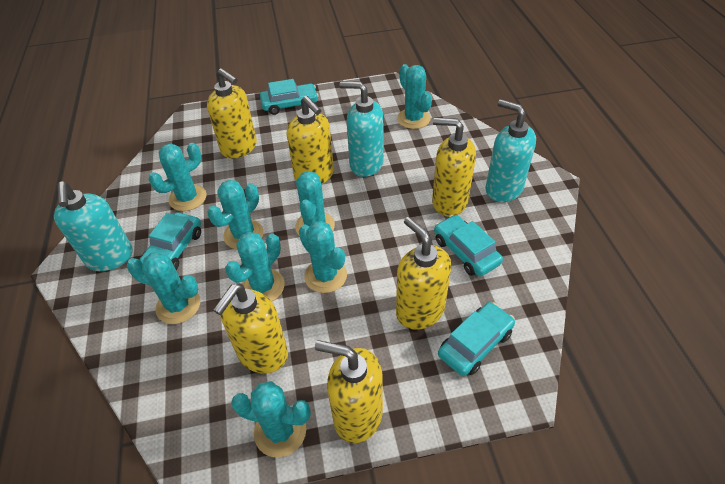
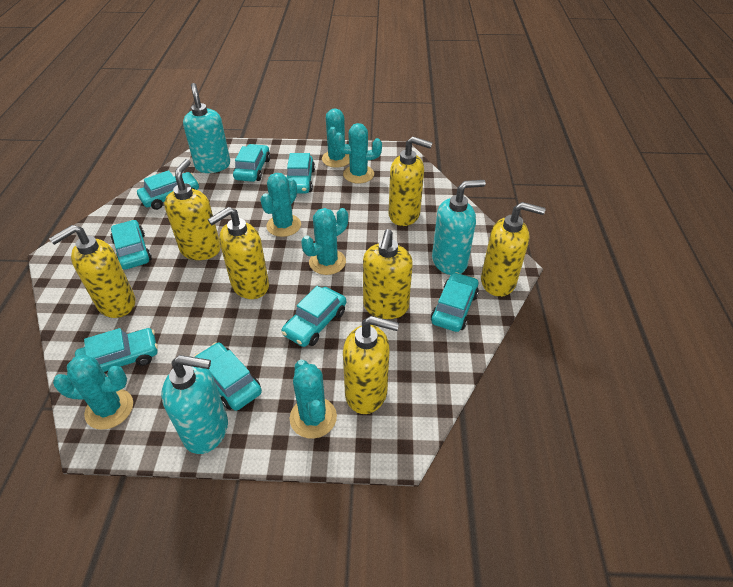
turquoise cactus: 8 -> 6
turquoise car: 4 -> 8
yellow soap dispenser: 6 -> 7

